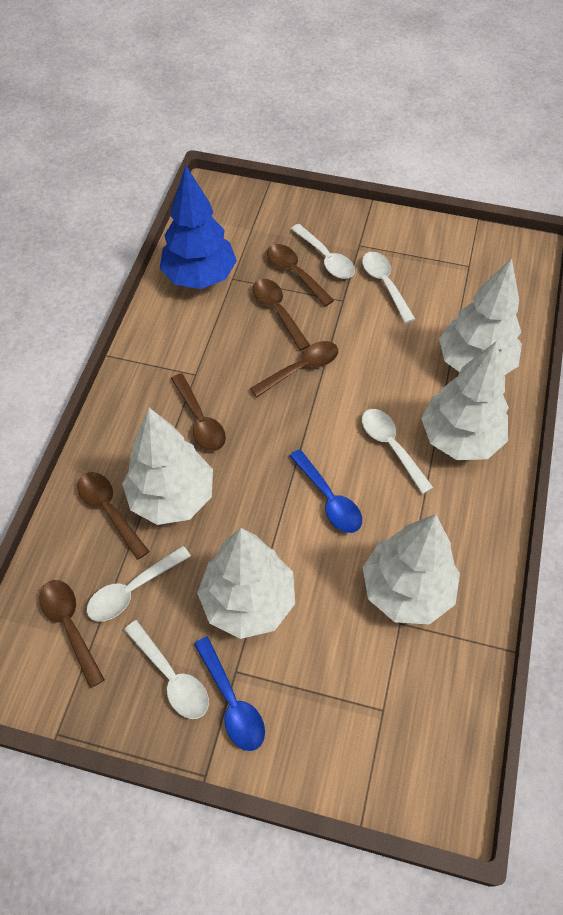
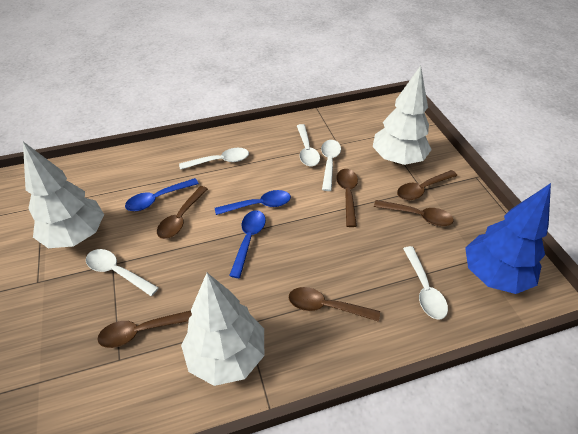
blue spoon: 2 -> 3
white tree: 5 -> 3

